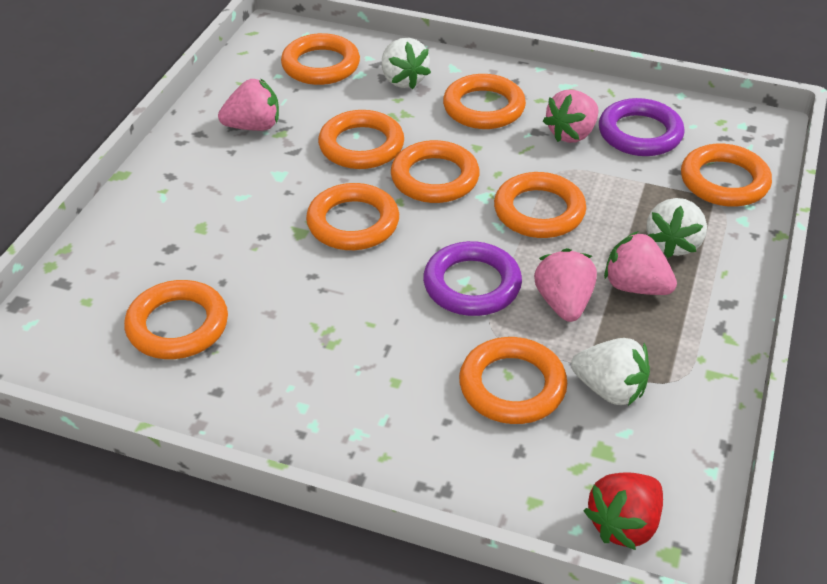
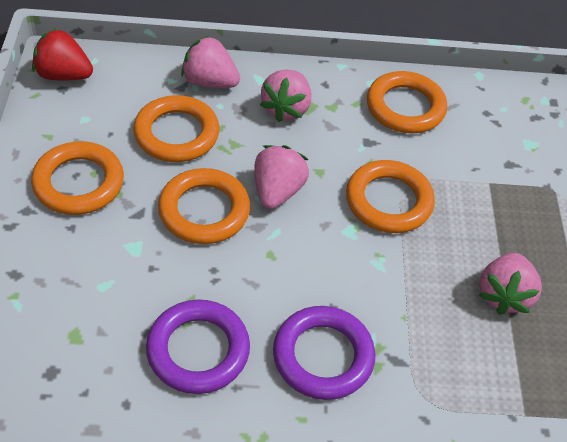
orange ring: 9 -> 5
white strawberry: 3 -> 0

